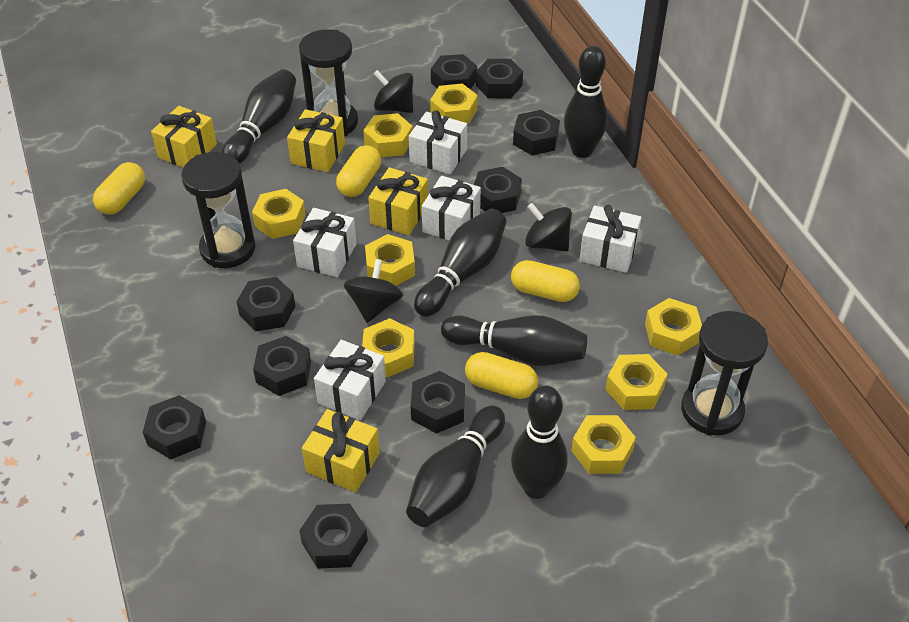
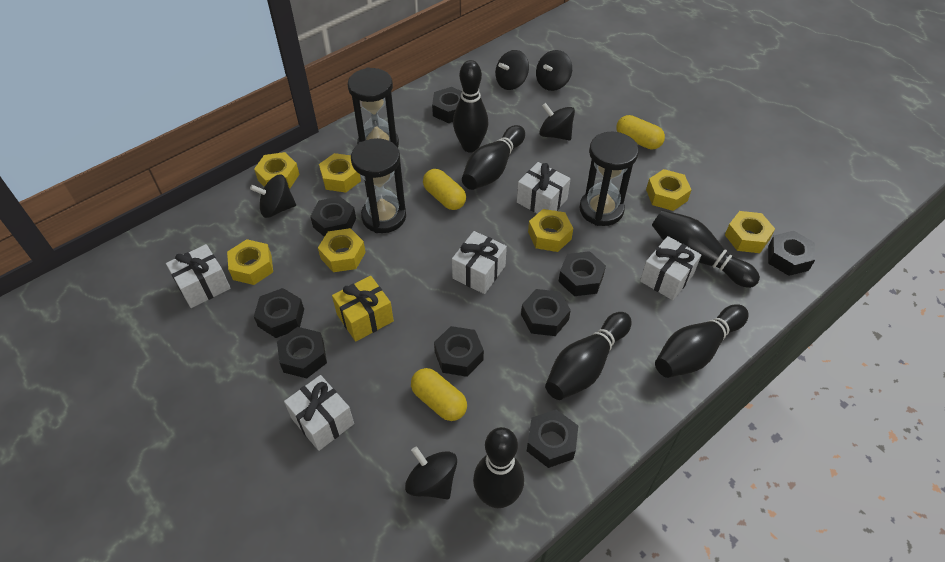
black spinning top: 3 -> 5
yellow capsule: 4 -> 3
yellow gift: 4 -> 1
yellow nut: 8 -> 7

